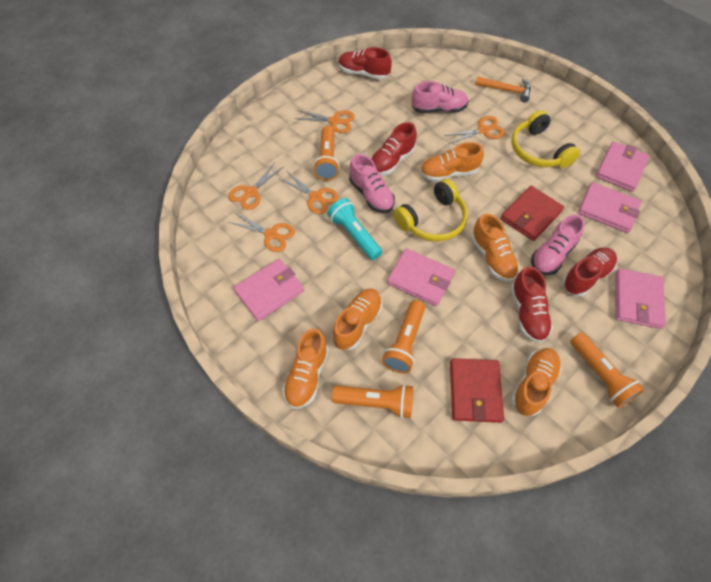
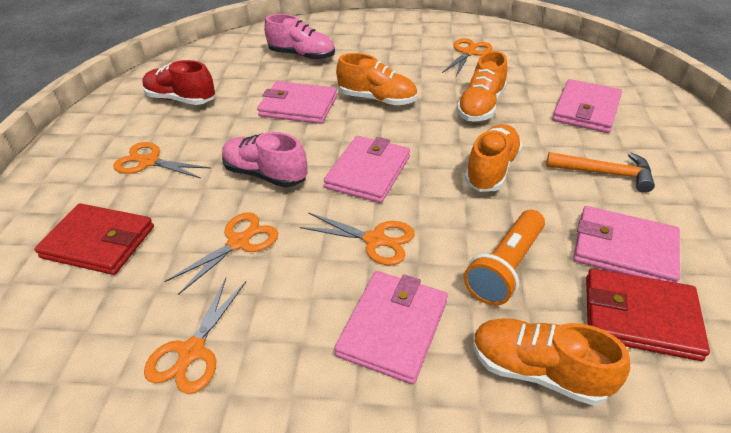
orange flashlight: 4 -> 1
orange shoe: 5 -> 4
pink shoe: 3 -> 2
red shoe: 4 -> 1
turquoise flashlight: 1 -> 0
yellow headphones: 2 -> 0

